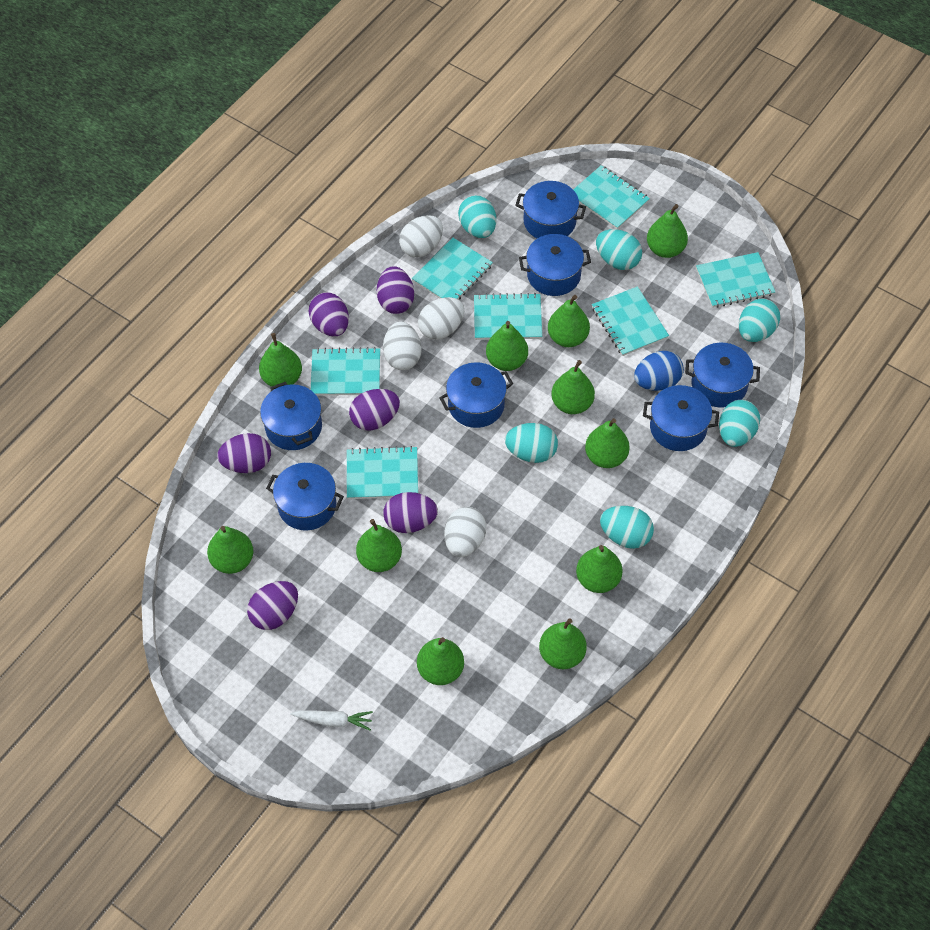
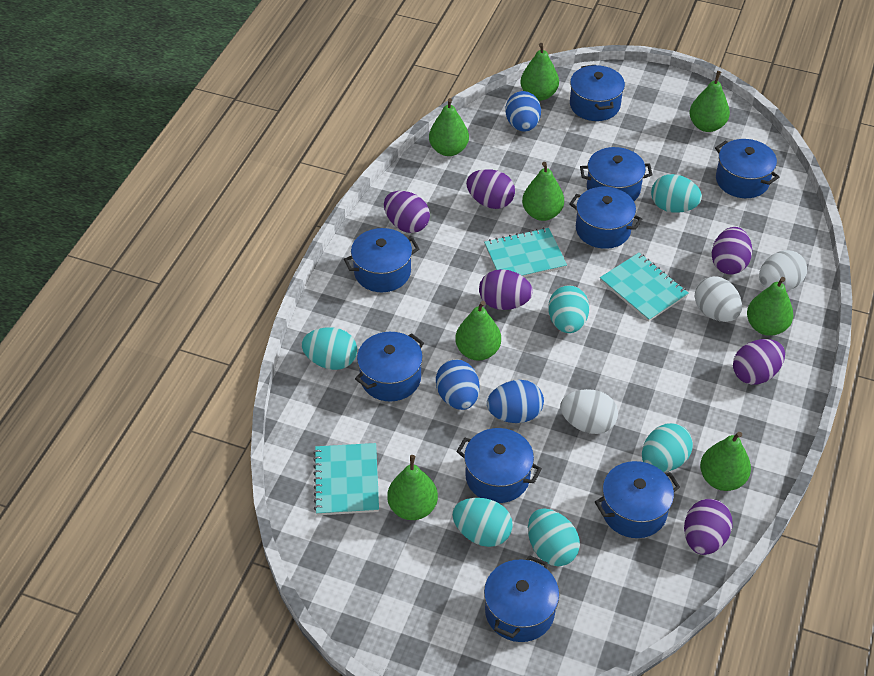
blue egg: 1 -> 3
blue pot: 7 -> 9
green pear: 11 -> 8
turquoise notebook: 7 -> 3
white carrot: 1 -> 0
white egg: 4 -> 3

